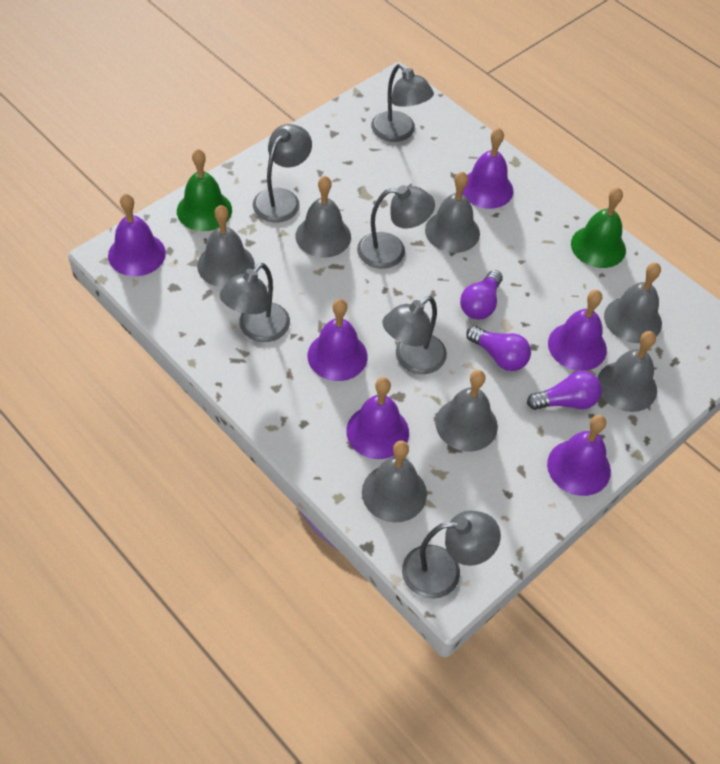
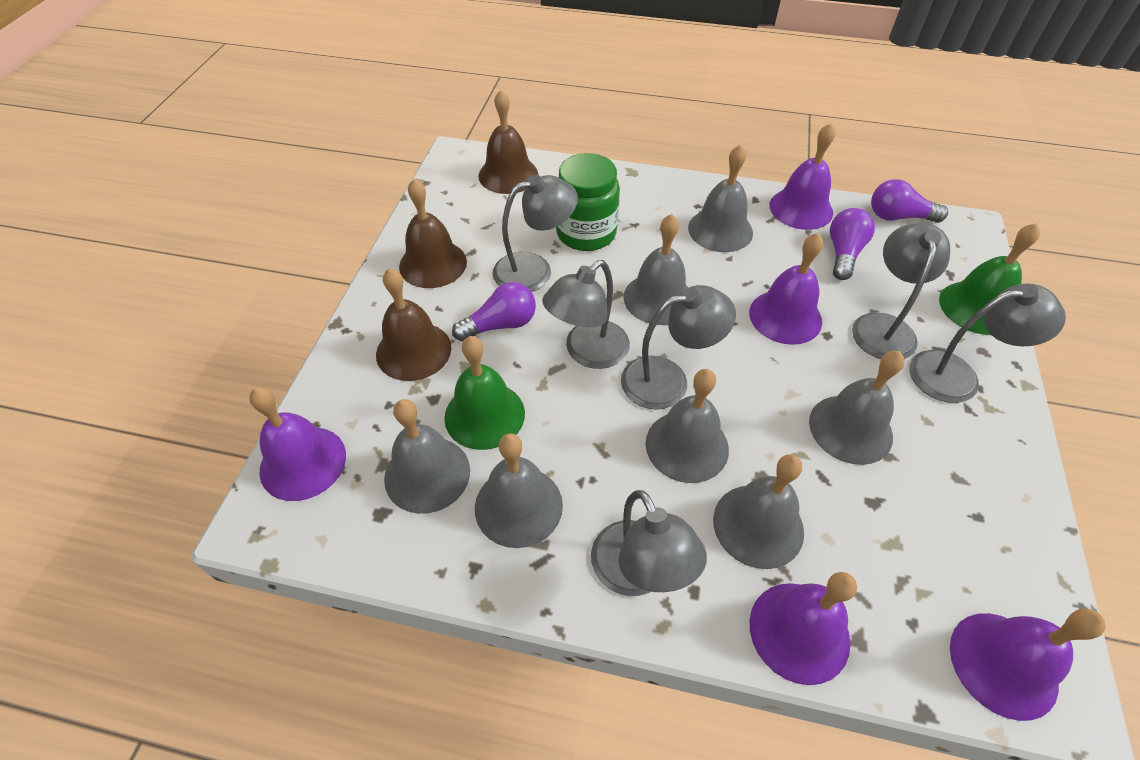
brown bell: 0 -> 3
green jar: 0 -> 1
purple bell: 6 -> 5

